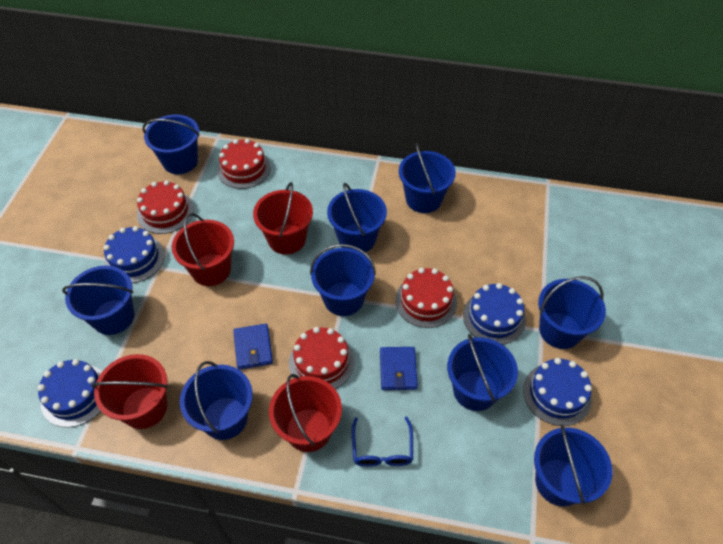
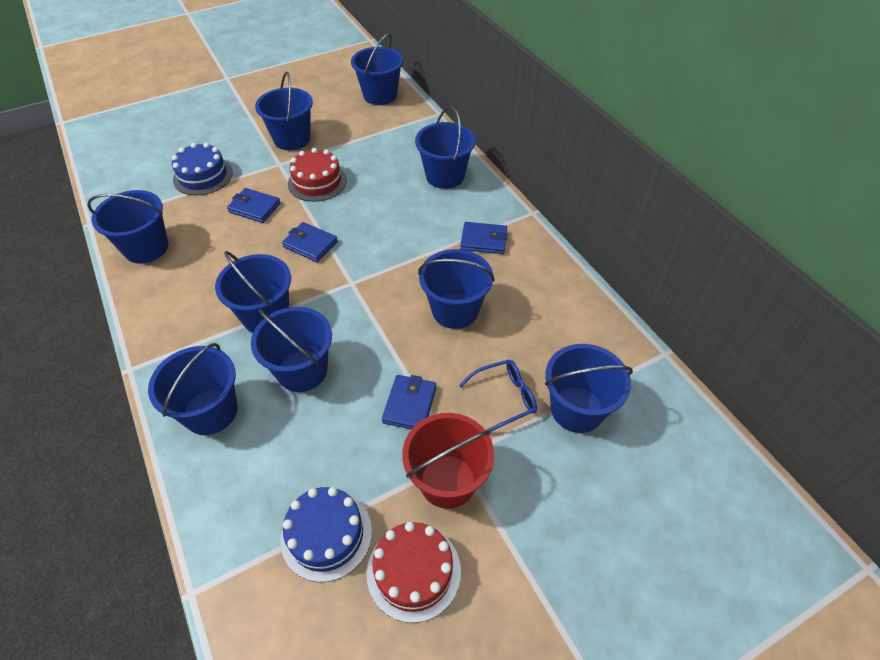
blue cake: 4 -> 2
blue wallet: 2 -> 4
red bucket: 4 -> 1
red cake: 4 -> 2

